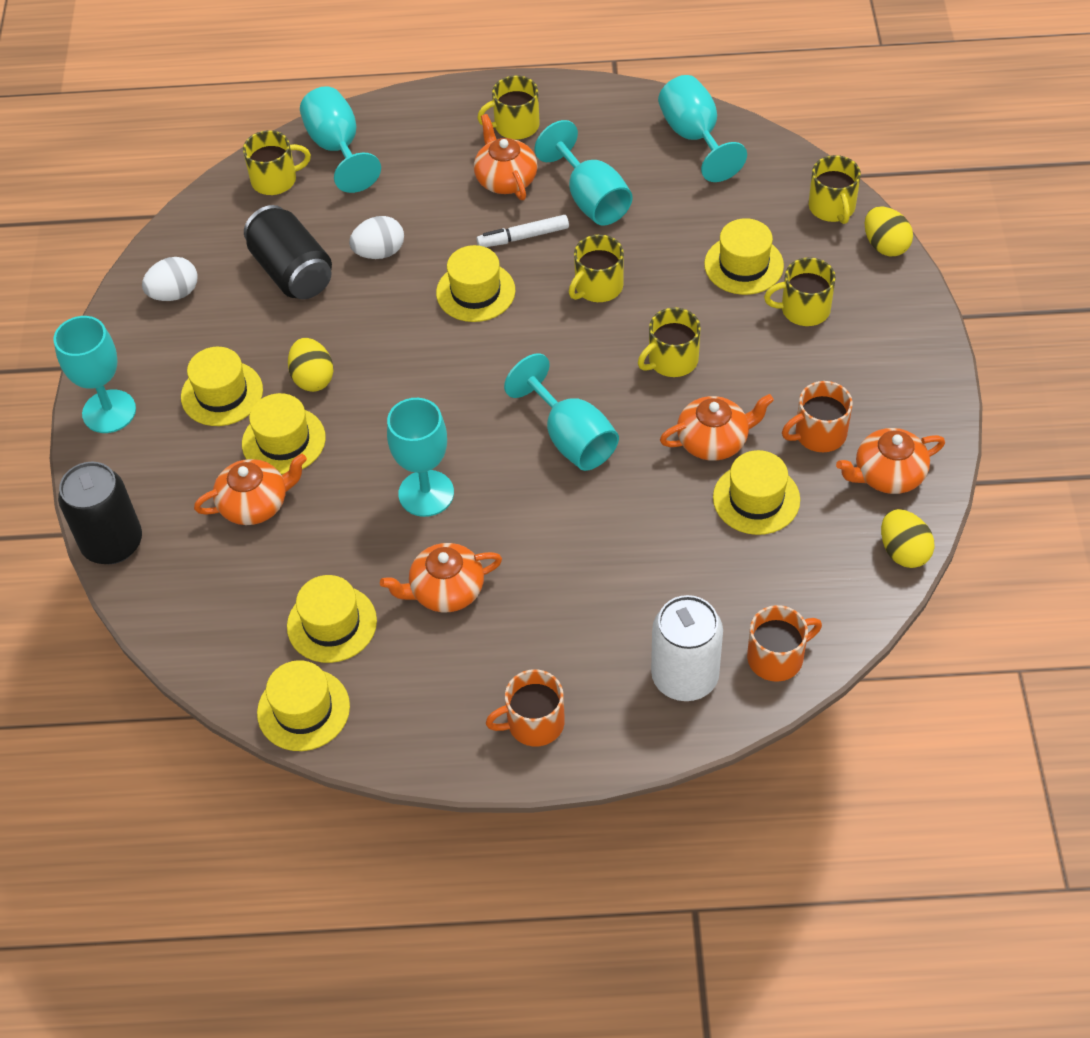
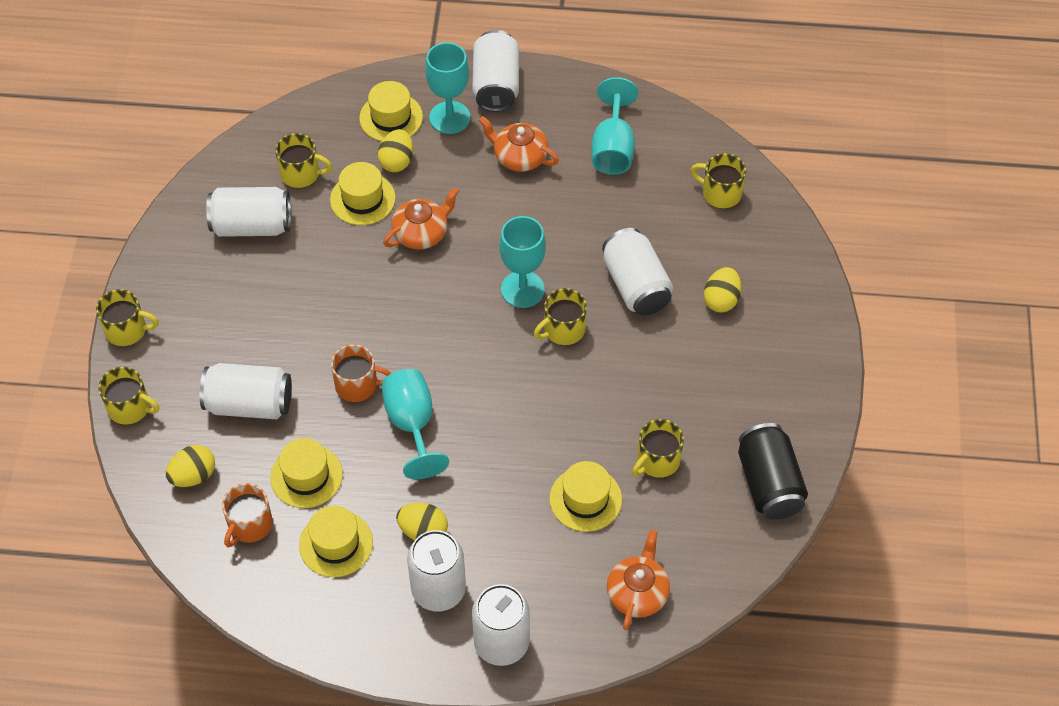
black can: 2 -> 1
orange mug: 3 -> 2
orange teapot: 5 -> 3
turquoise goblet: 6 -> 4
white can: 1 -> 6
white egg: 2 -> 0
white marker: 1 -> 0
yellow egg: 3 -> 4
yellow hat: 7 -> 5

